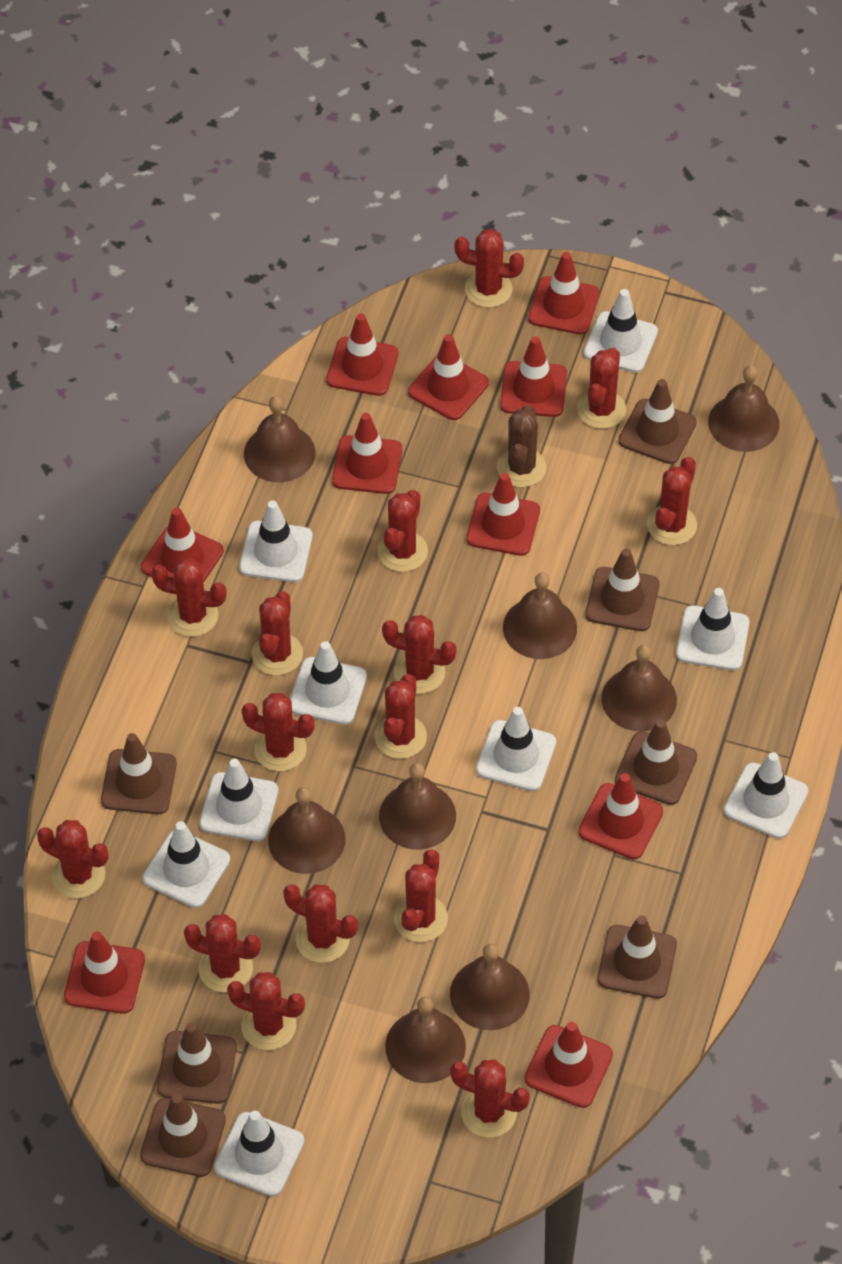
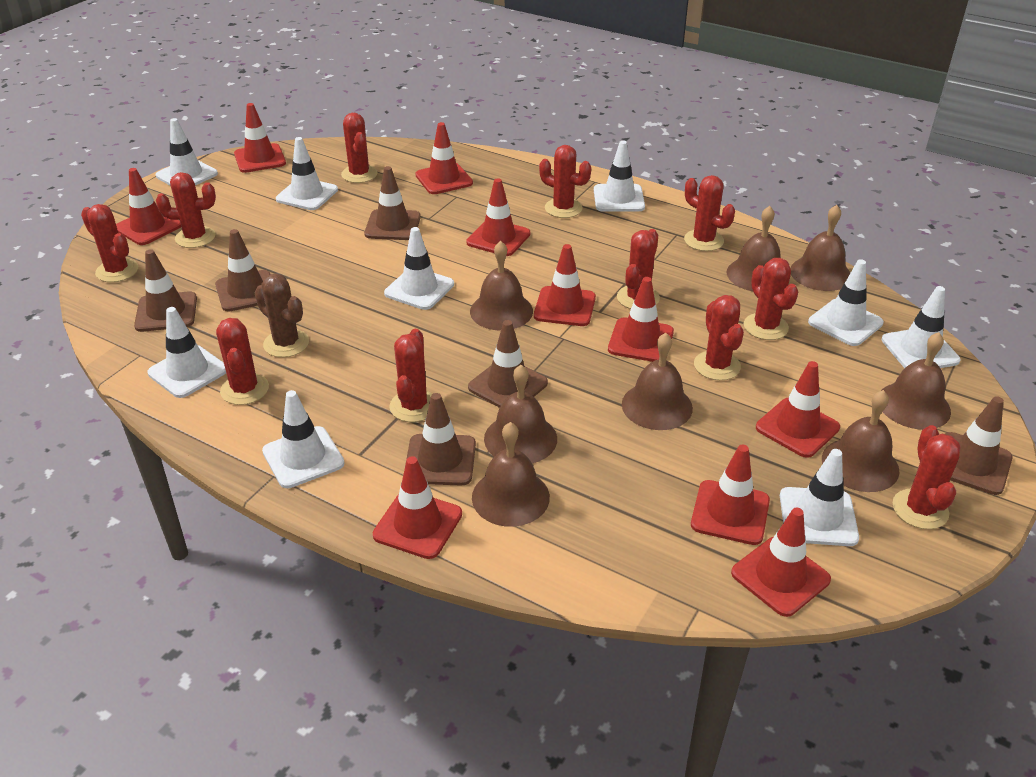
brown traffic cone: 7 -> 6
red cactus: 15 -> 11

